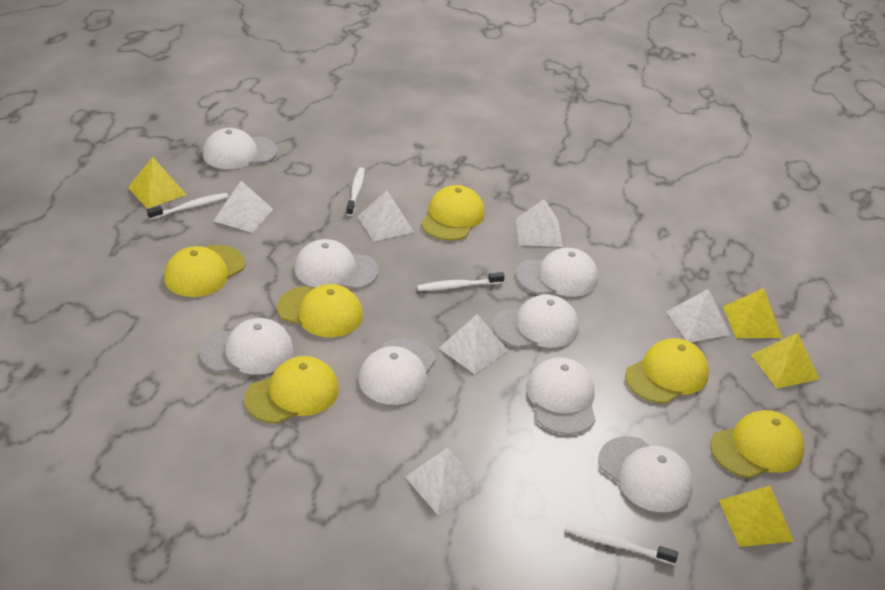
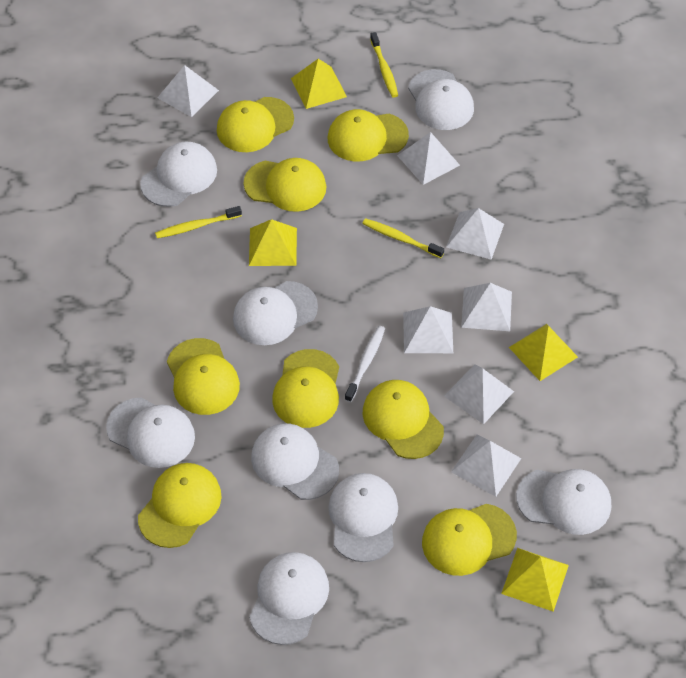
white pyramid: 6 -> 7
white toothbrush: 4 -> 1
yellow cap: 6 -> 8
yellow toothbrush: 0 -> 3

